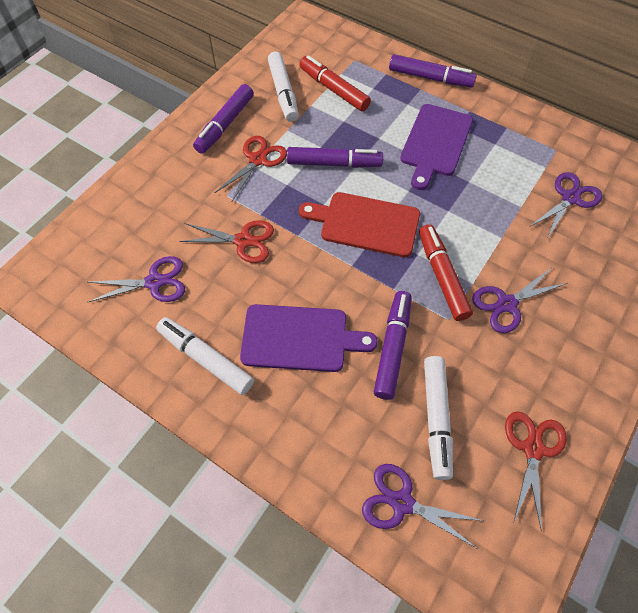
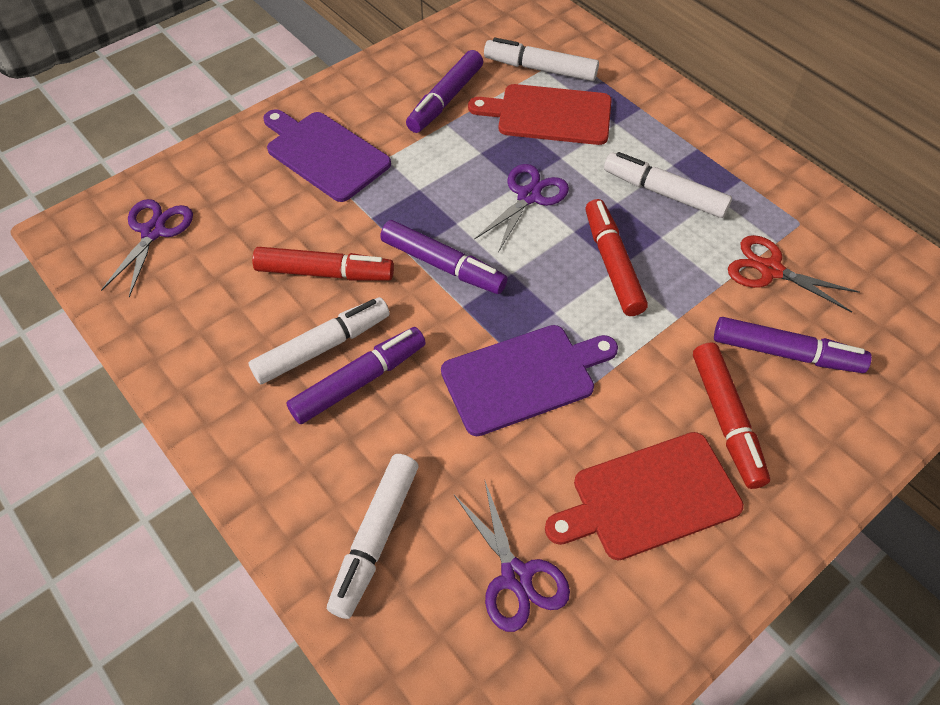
purple scissors: 4 -> 3
red cutting board: 1 -> 2
red marker: 2 -> 3
red scissors: 3 -> 1
white marker: 3 -> 4

